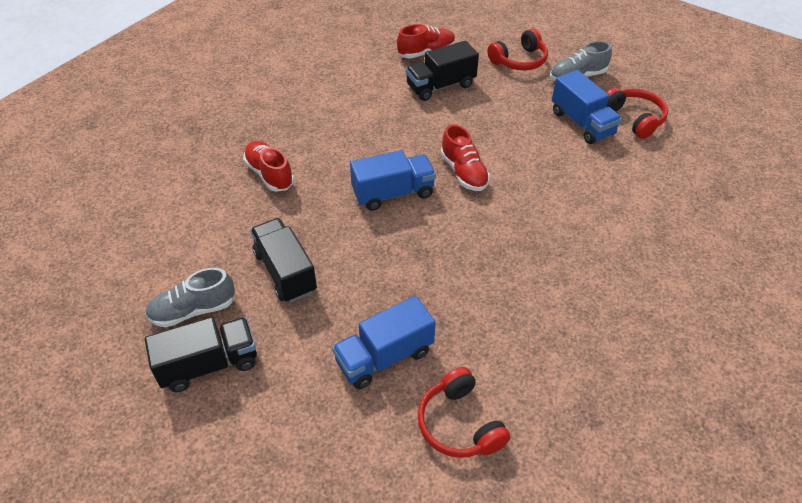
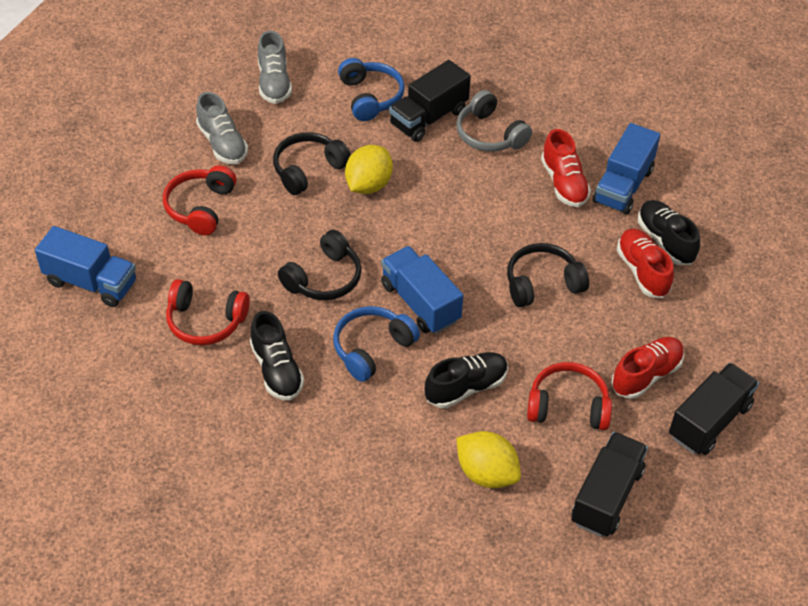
black headphones: 0 -> 3
black shoe: 0 -> 3
blue headphones: 0 -> 2
grey headphones: 0 -> 1
yellow lemon: 0 -> 2

